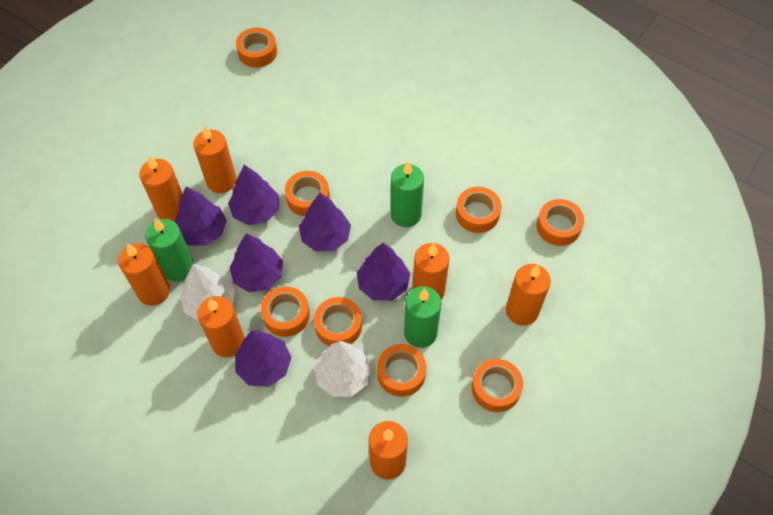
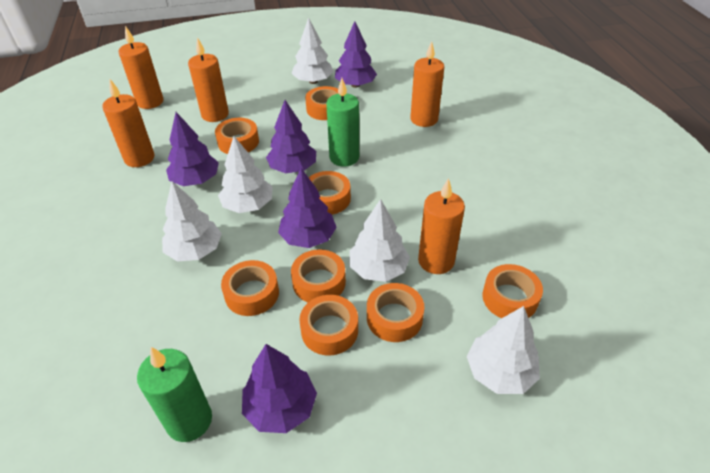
green candle: 3 -> 2
orange candle: 7 -> 5
purple tree: 6 -> 5
white tree: 2 -> 5

